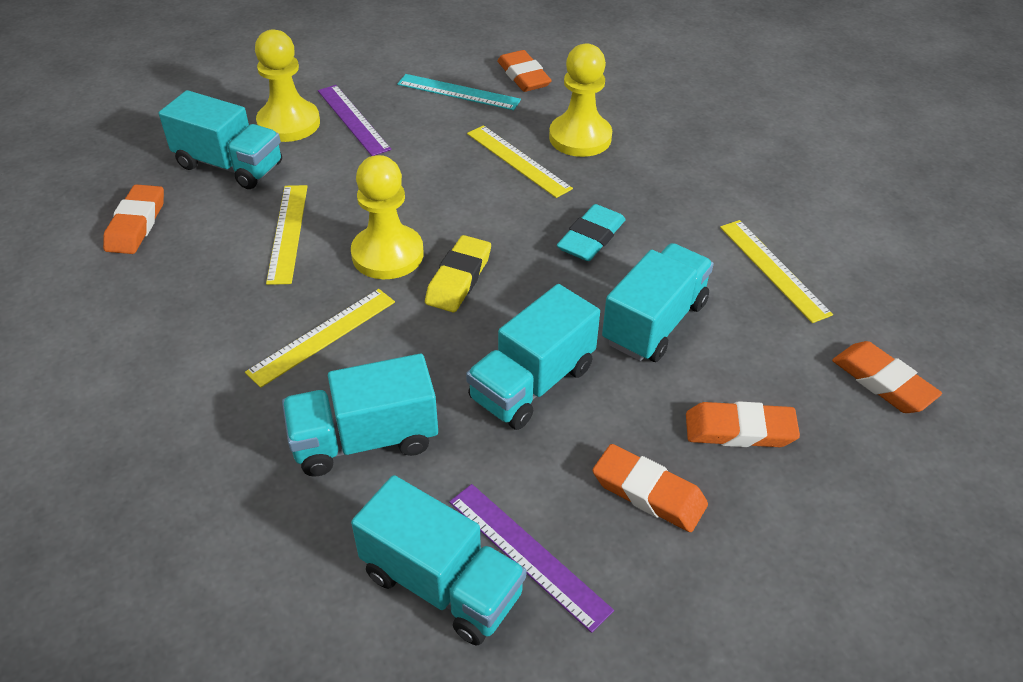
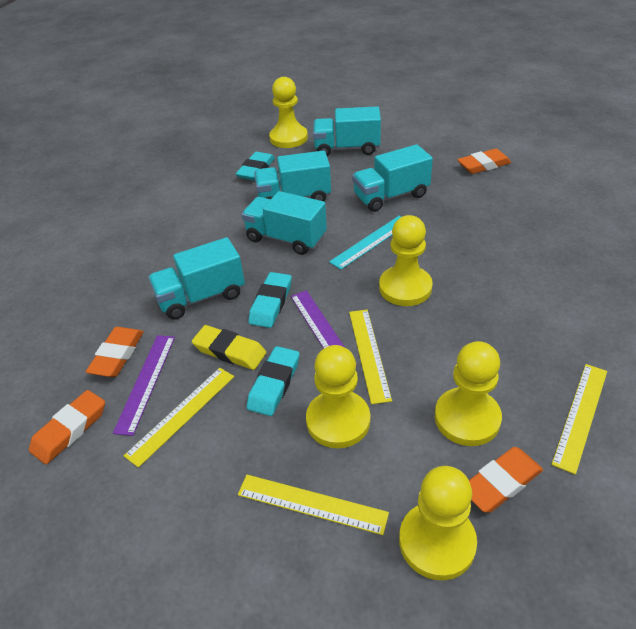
orange eraser: 5 -> 4
turquoise eraser: 1 -> 3
yellow pawn: 3 -> 5

